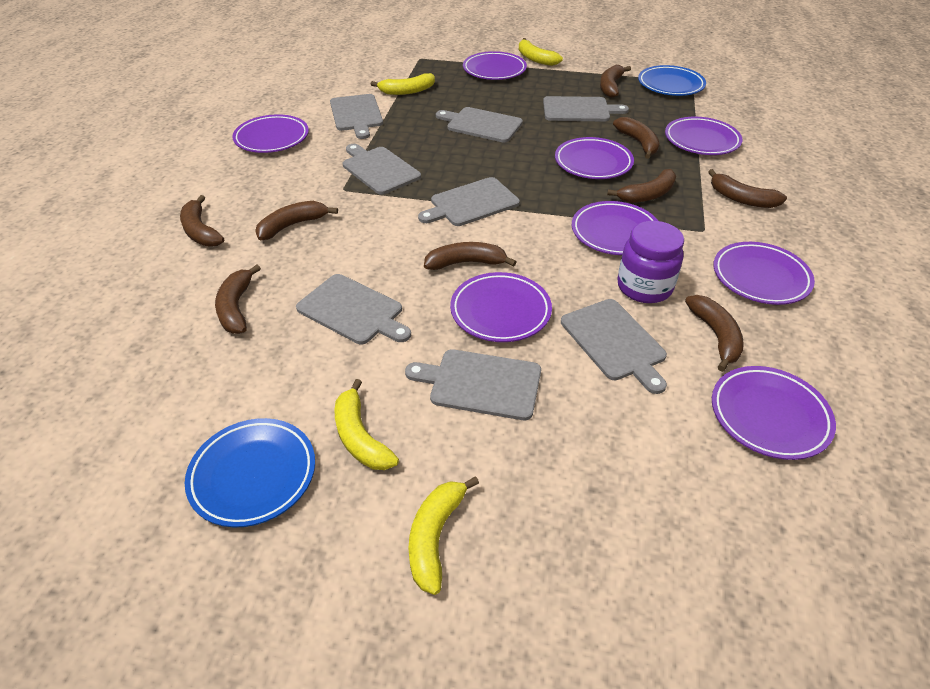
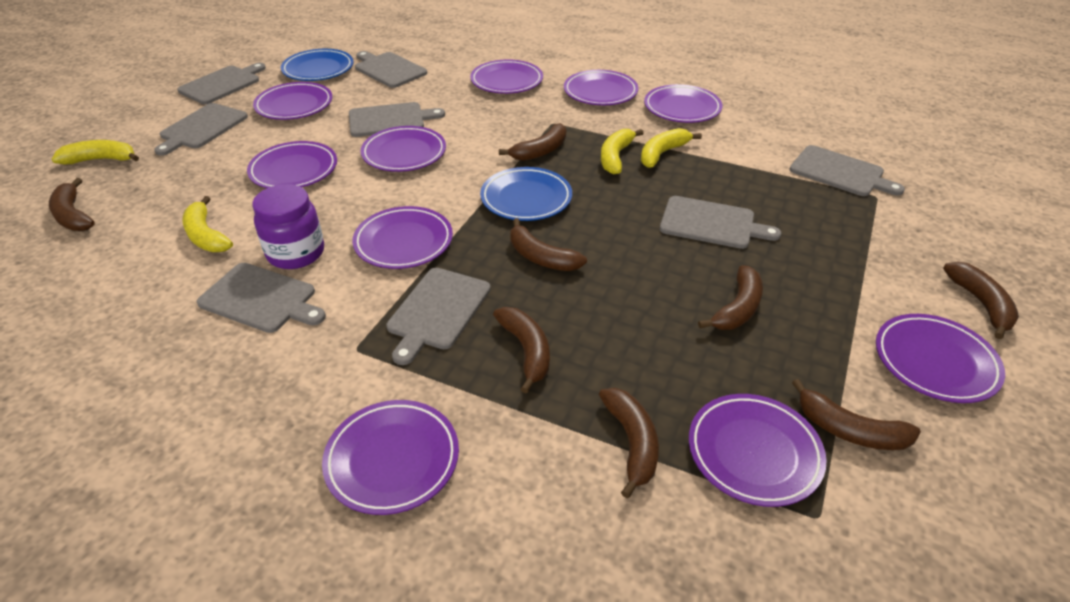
brown banana: 9 -> 8
purple plate: 8 -> 10

